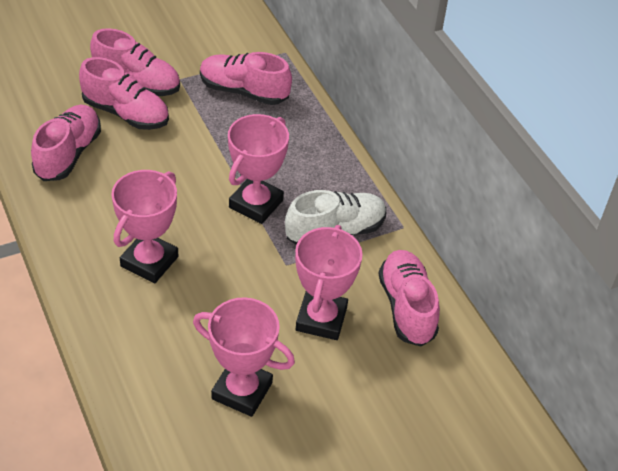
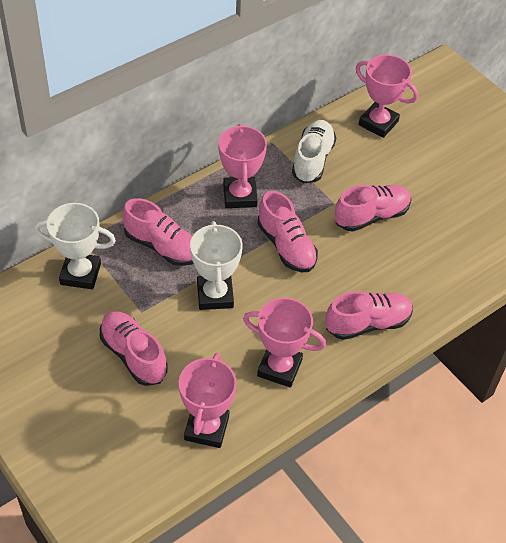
white trophy: 0 -> 2

